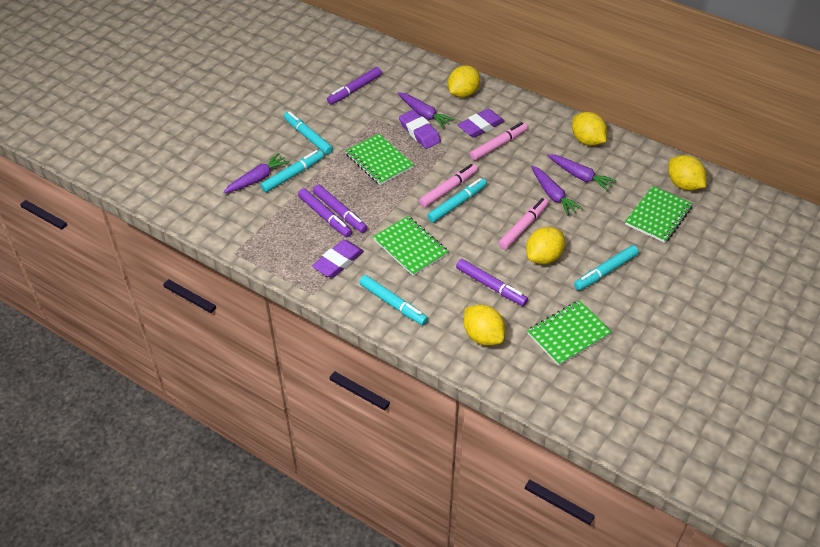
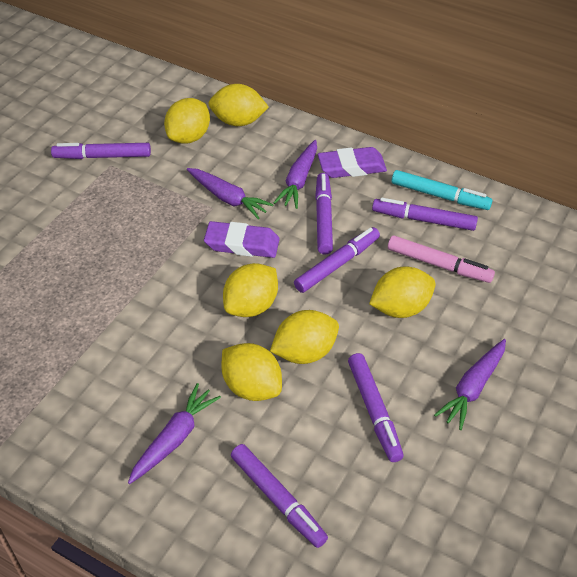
green notebook: 4 -> 0
pink marker: 3 -> 1
purple eraser: 3 -> 2
purple marker: 4 -> 6
turquoise marker: 5 -> 1
yellow lemon: 5 -> 6

